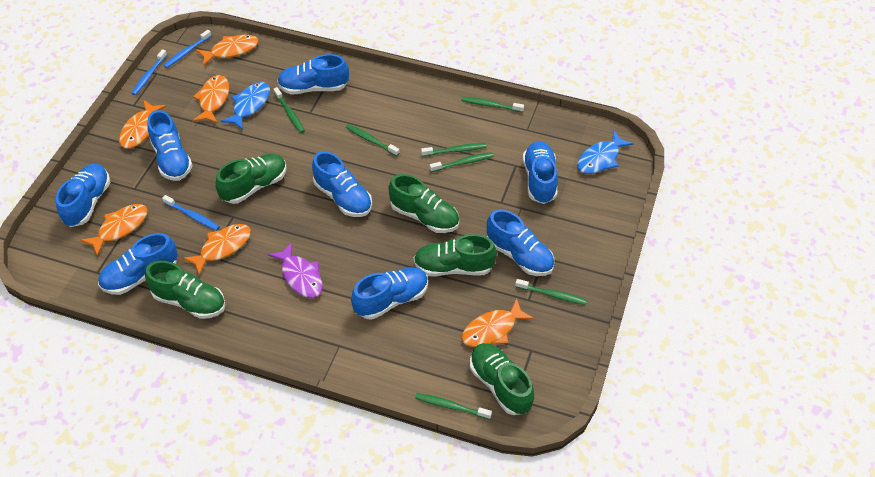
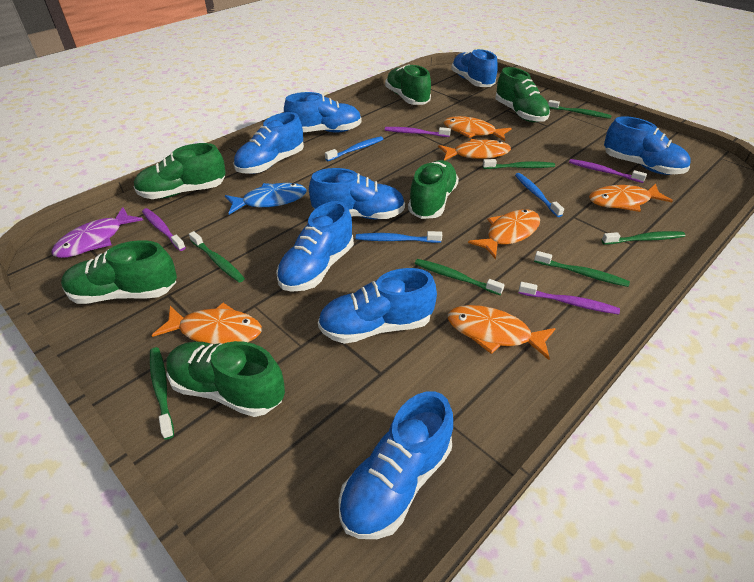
blue fish: 2 -> 1
green shoe: 5 -> 6
purple toothbrush: 0 -> 4

